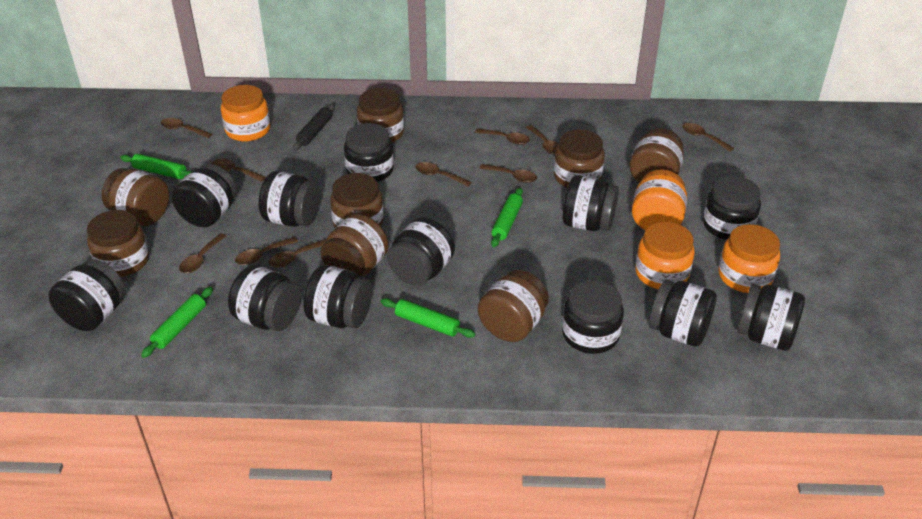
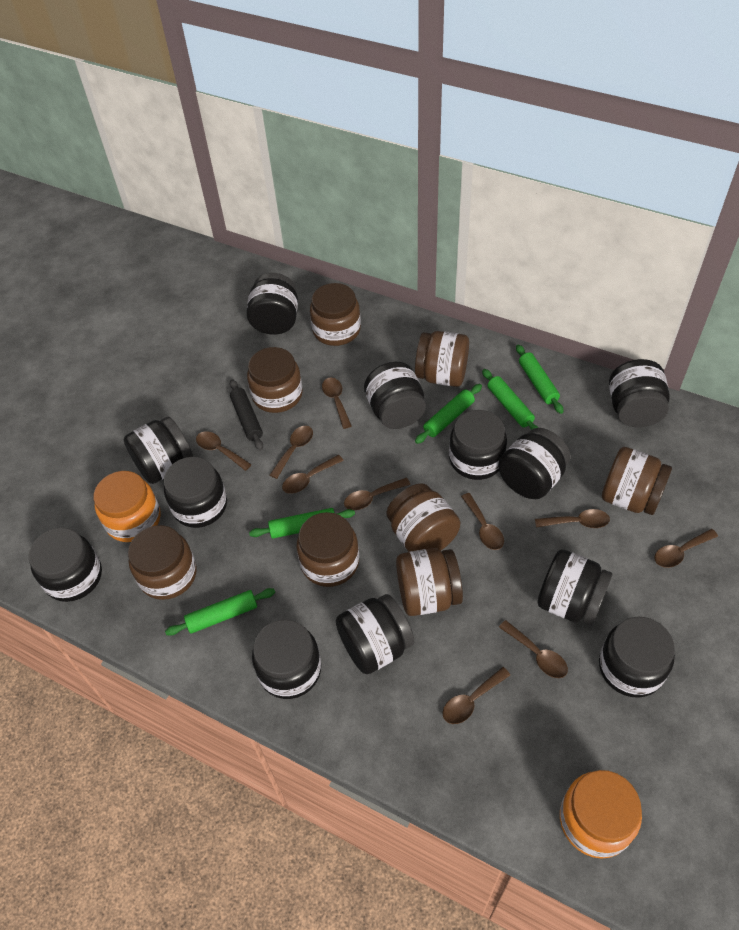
green rolling pin: 4 -> 5
orange jar: 4 -> 2

